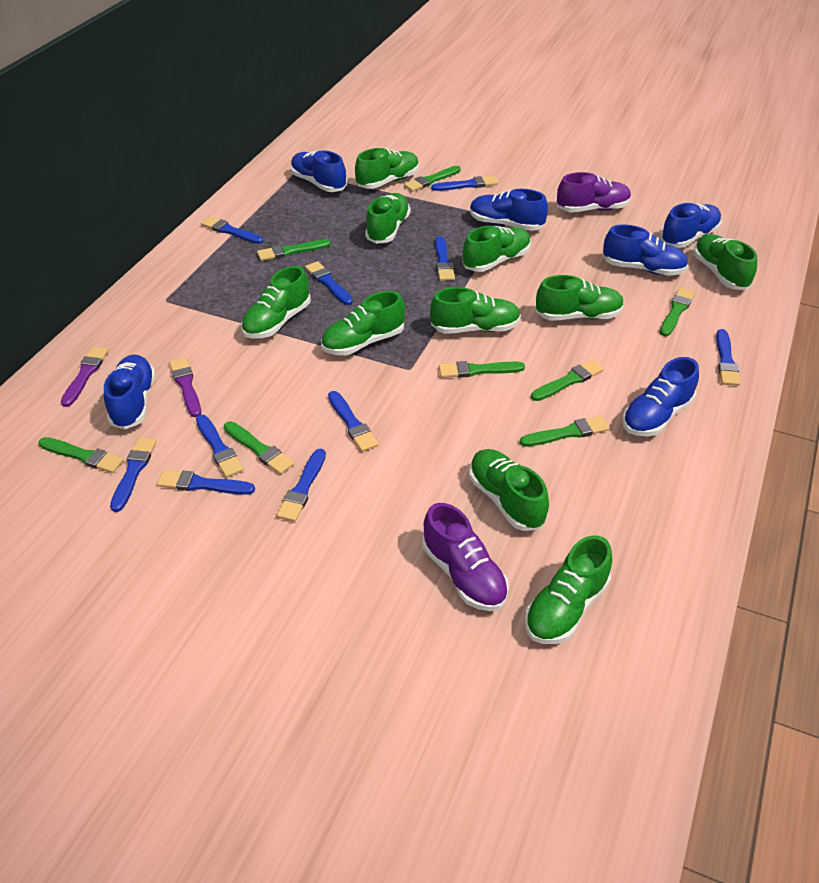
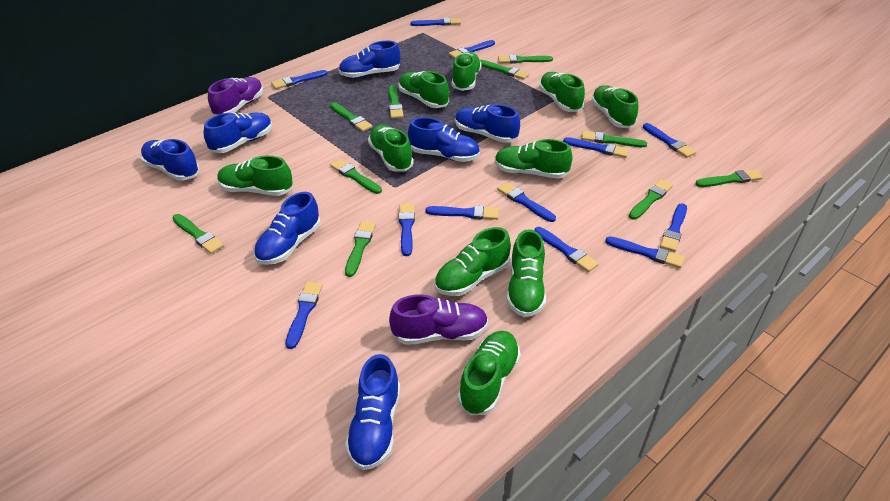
blue brush: 10 -> 12
blue shoe: 6 -> 7
green brush: 8 -> 10
purple brush: 2 -> 0

